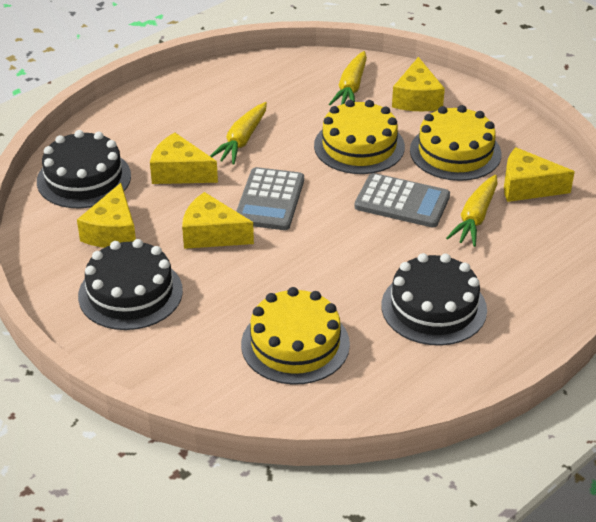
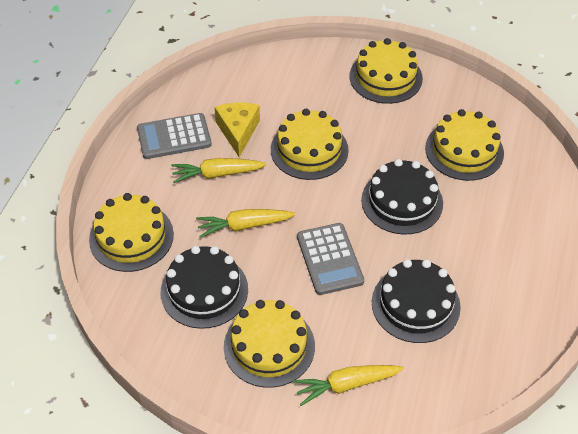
yellow cake: 3 -> 5
yellow cheese: 5 -> 1

